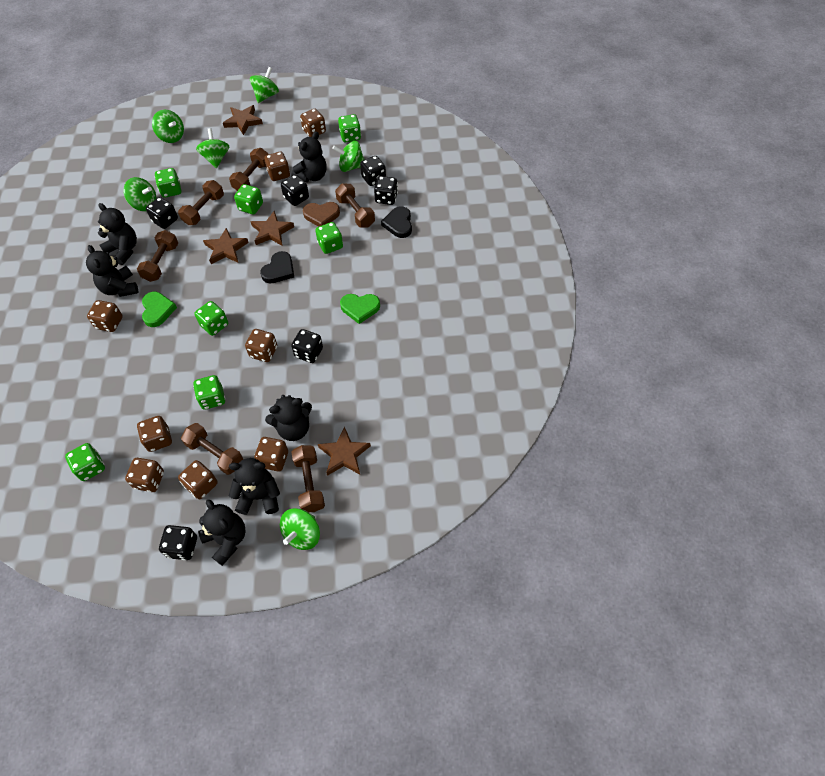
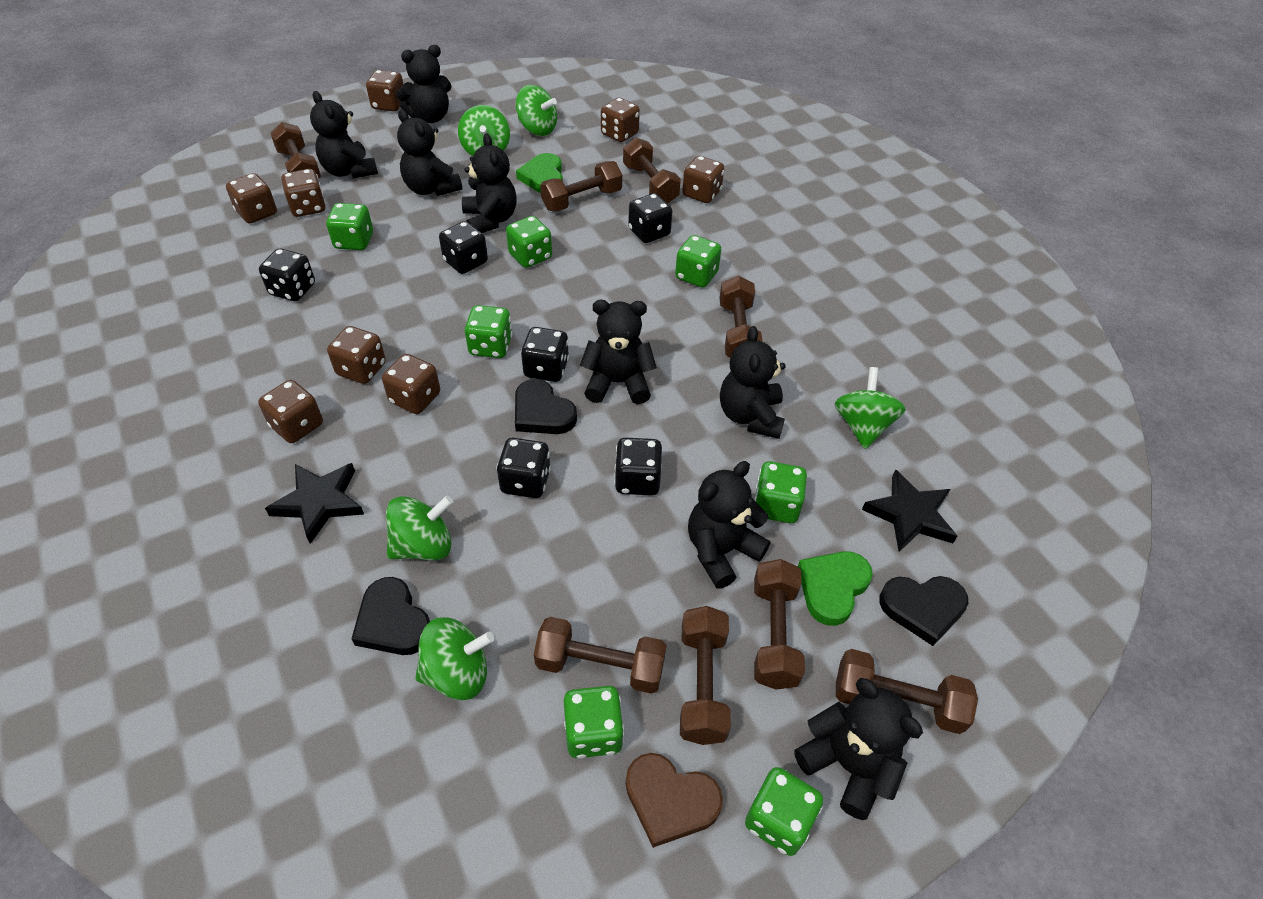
black heart: 2 -> 3
black star: 0 -> 2
black teddy bear: 6 -> 8
brown dumbbell: 6 -> 8
brown star: 4 -> 0
green spinning top: 6 -> 5

